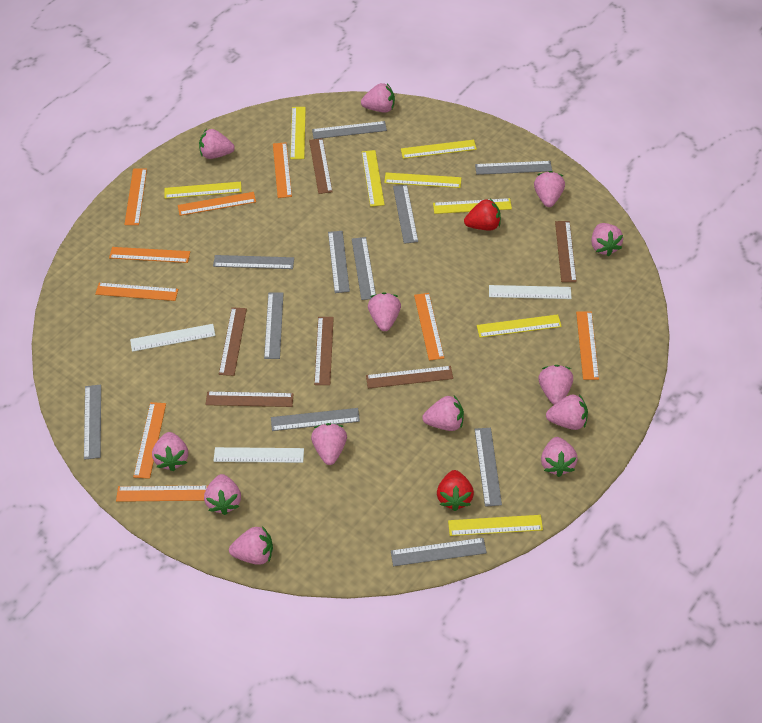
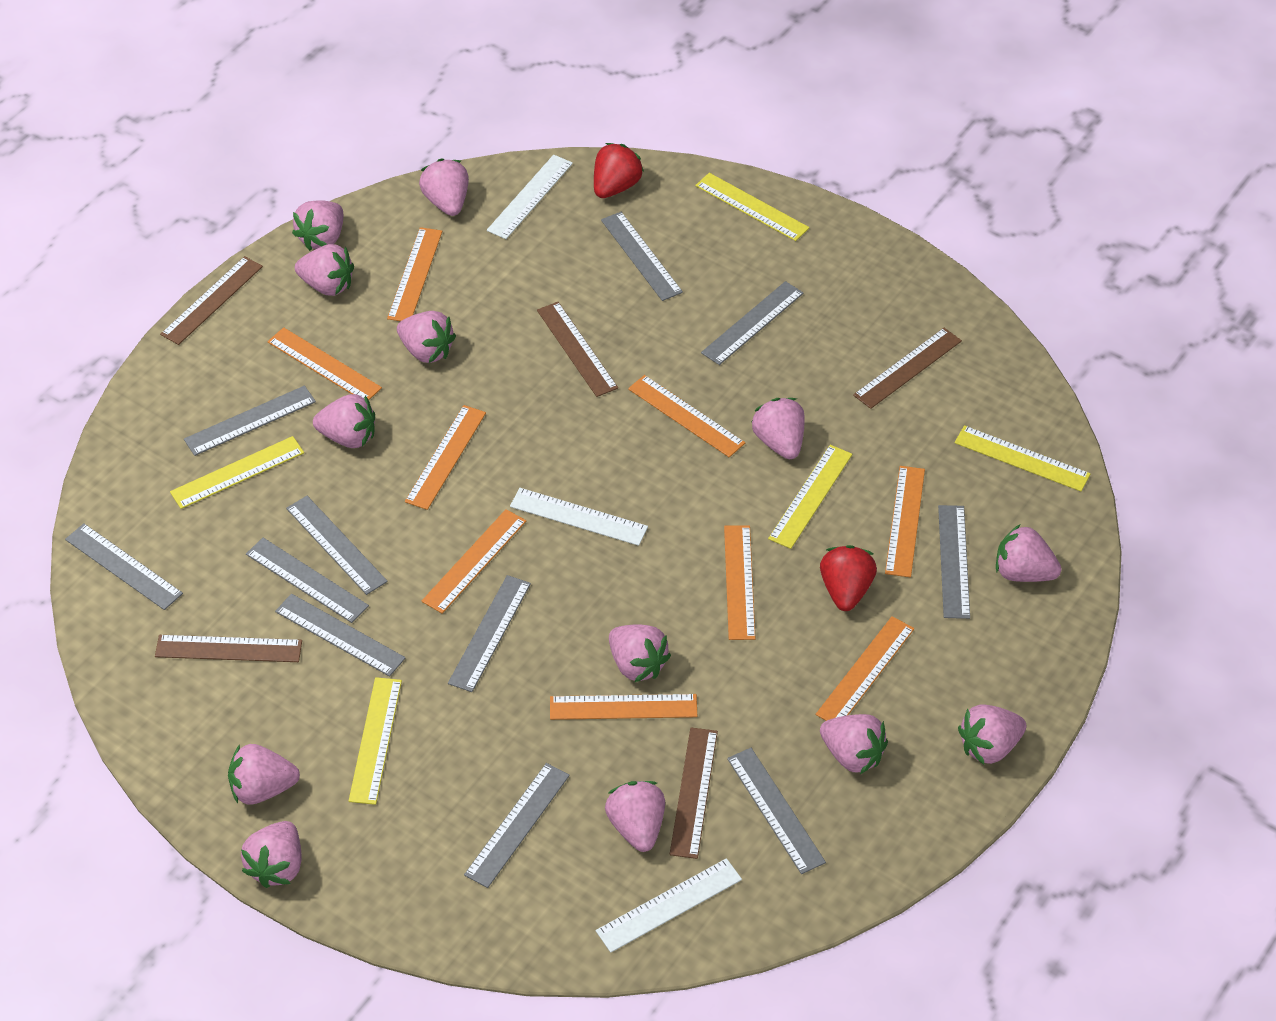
brown ruler: 6 -> 5
yellow ruler: 8 -> 5

